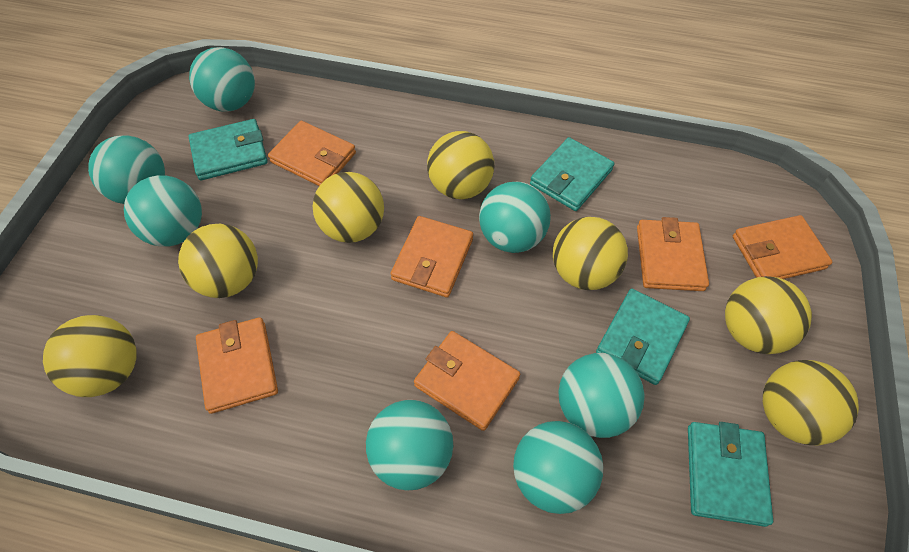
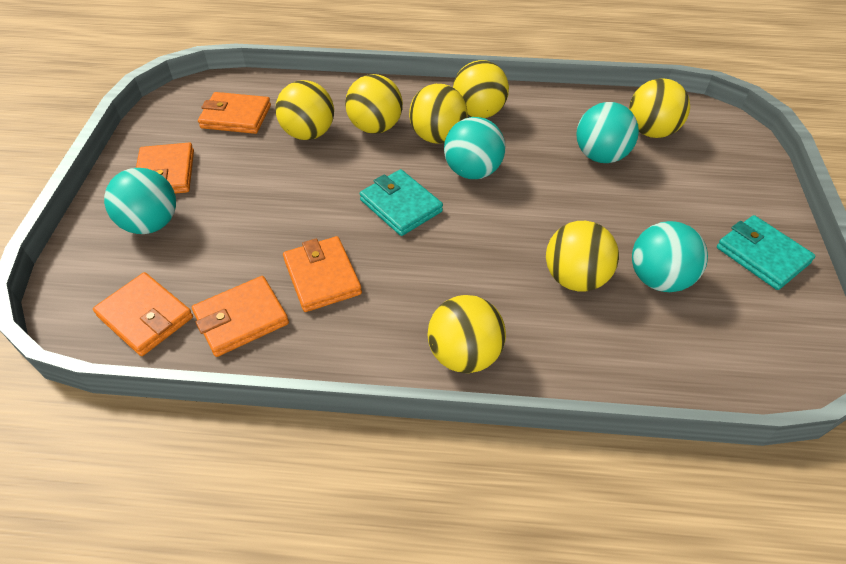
orange wallet: 6 -> 5
turquoise ball: 7 -> 4
turquoise wallet: 4 -> 2

